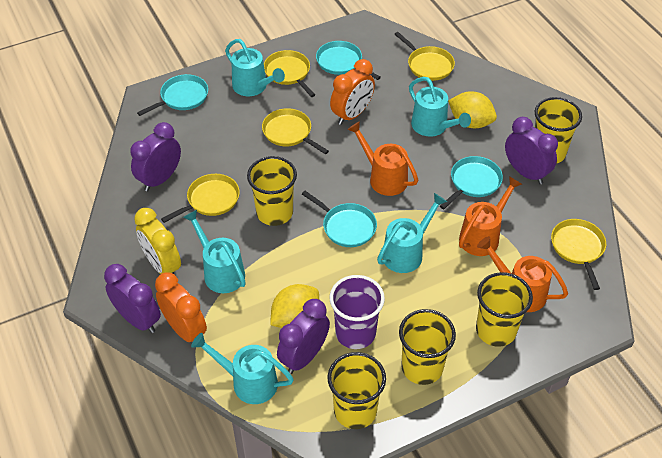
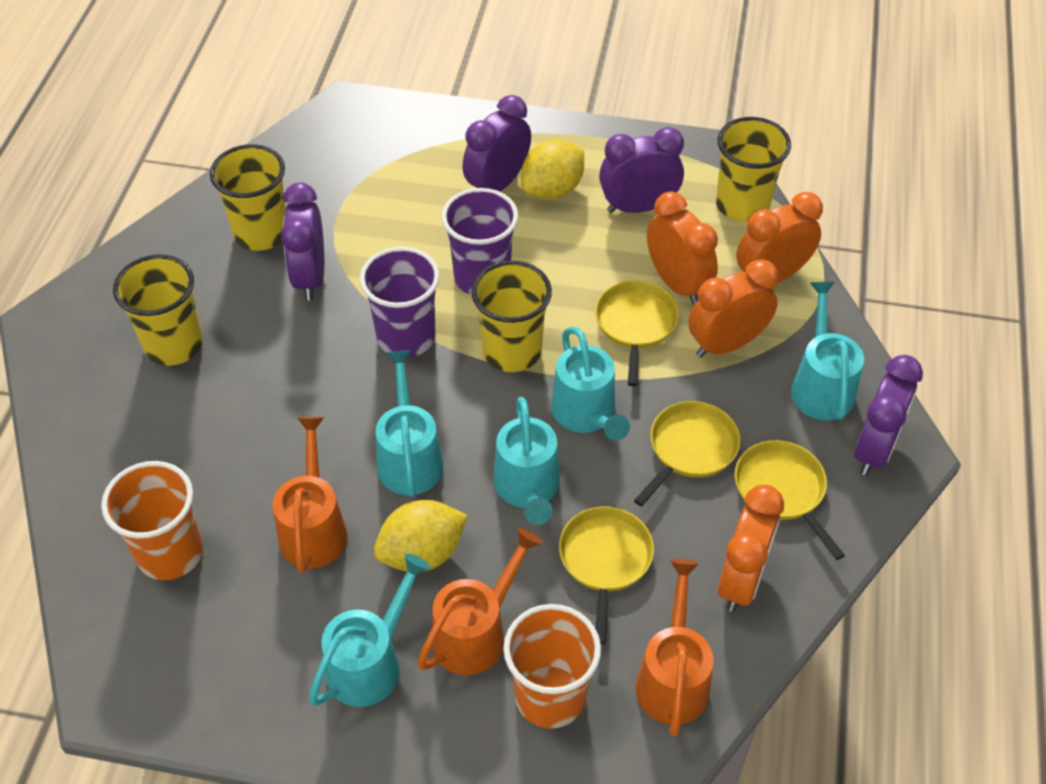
orange clock: 2 -> 4
orange cup: 0 -> 2
purple cup: 1 -> 2
turquoise pan: 4 -> 0
yellow clock: 1 -> 0
yellow cup: 5 -> 4
yellow pan: 5 -> 4

